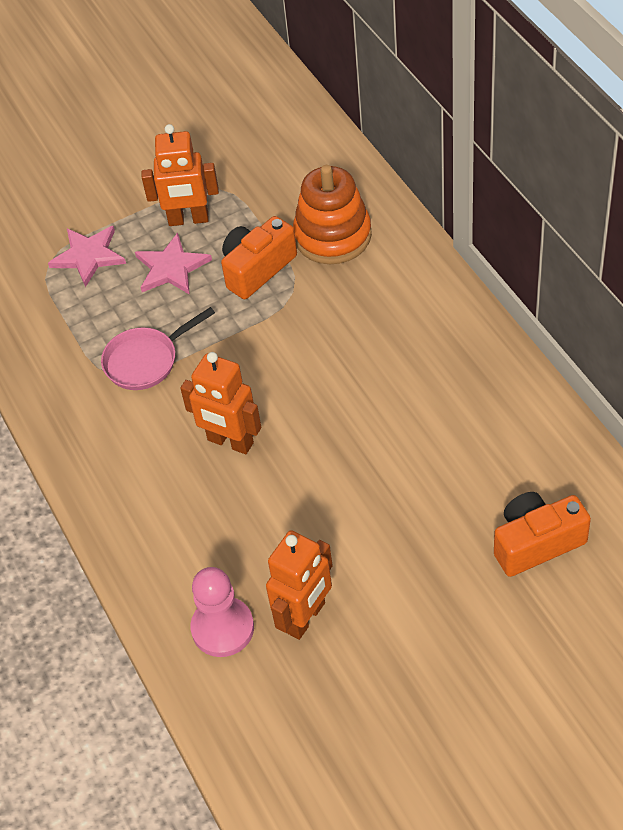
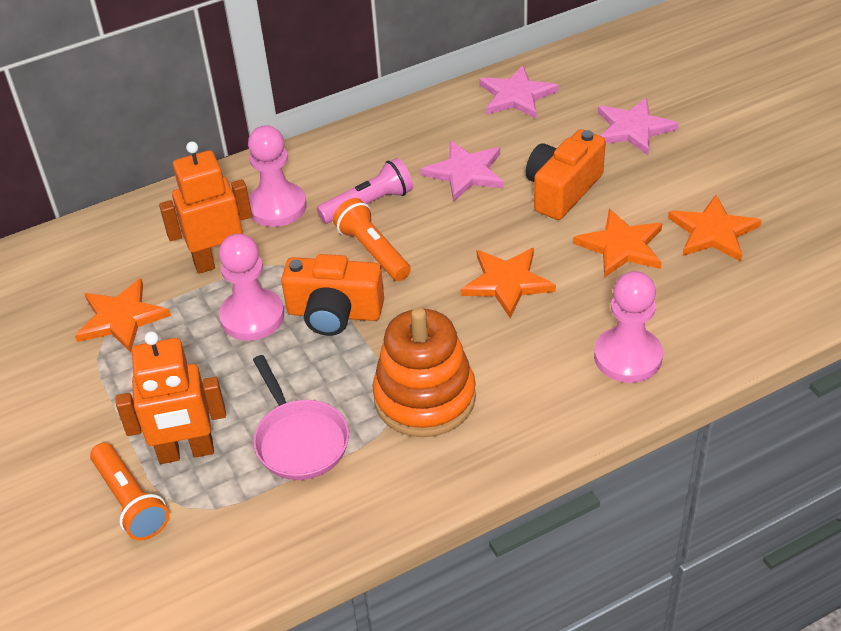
orange flashlight: 0 -> 2
orange robot: 3 -> 2
orange star: 0 -> 4
pink flashlight: 0 -> 1
pink pawn: 1 -> 3
pink star: 2 -> 3

